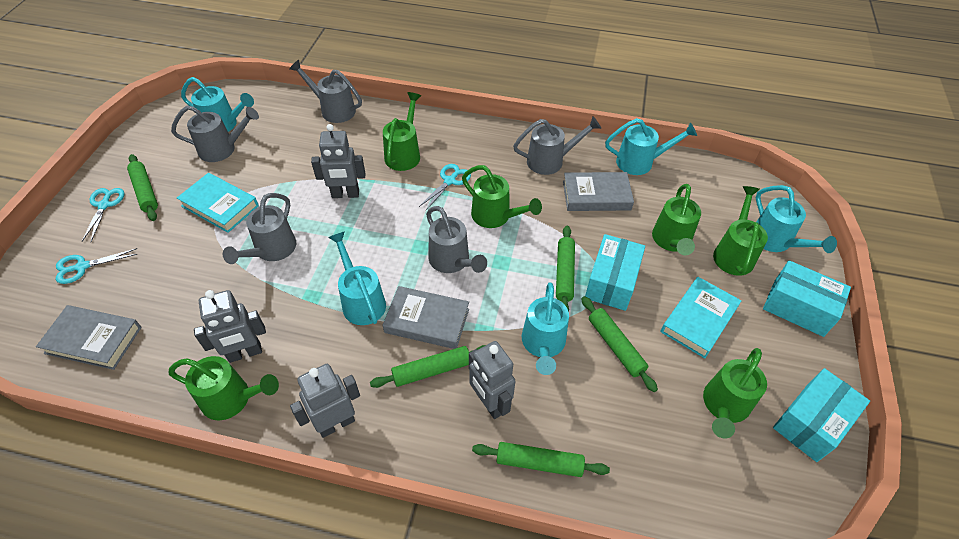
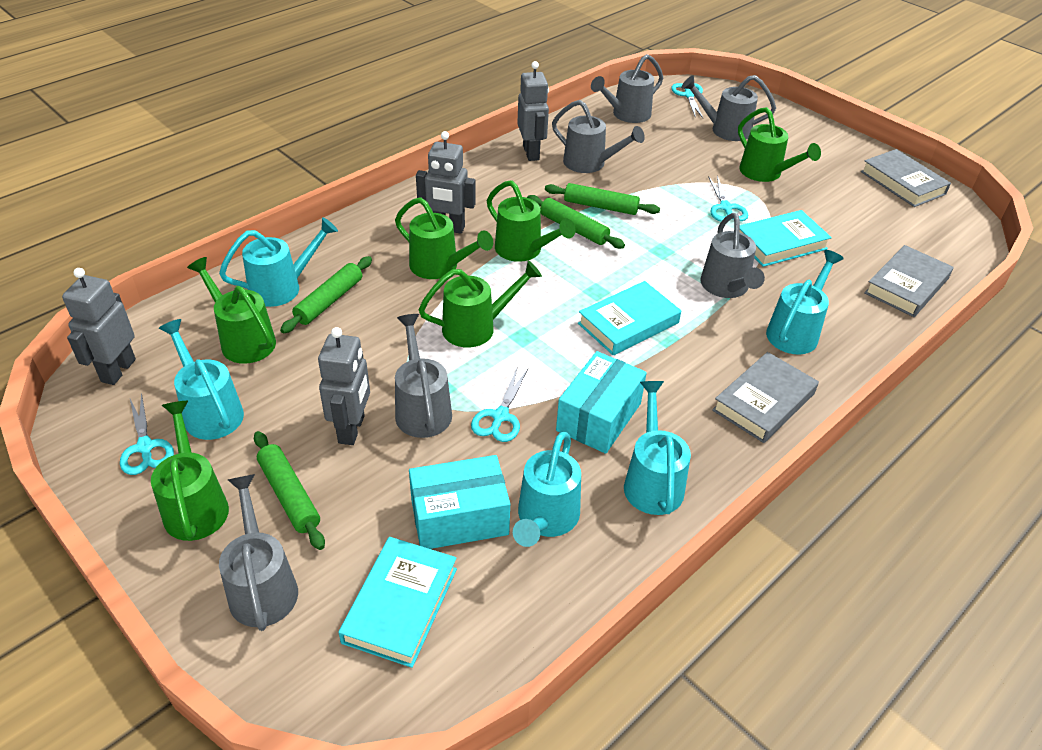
green rolling pin: 5 -> 4
grey watering can: 5 -> 6
turquoise book: 2 -> 3
turquoise box: 3 -> 2
turquoise scissors: 3 -> 4

